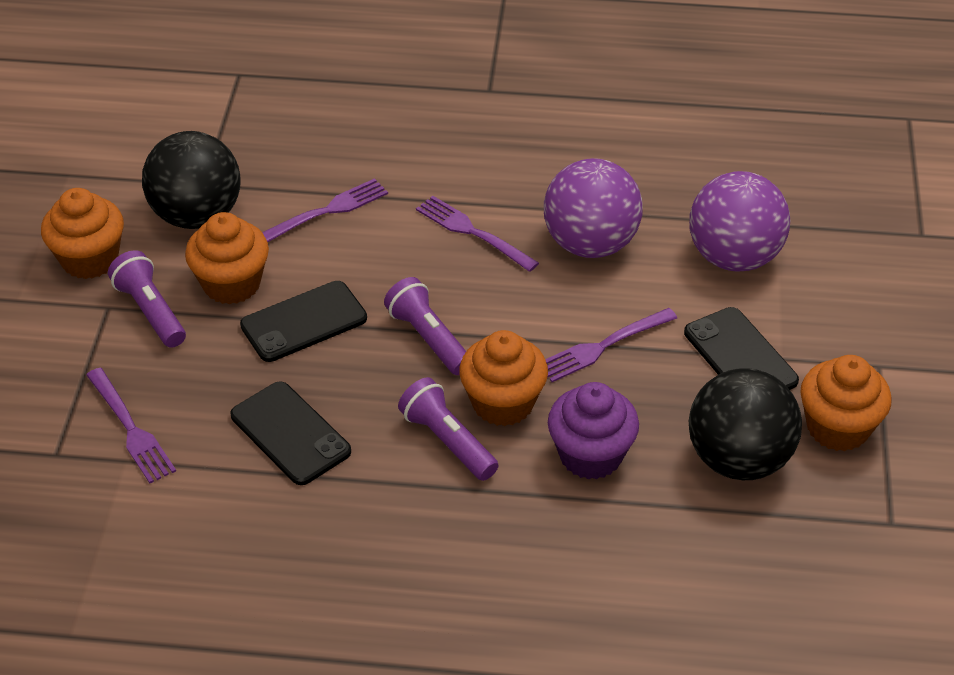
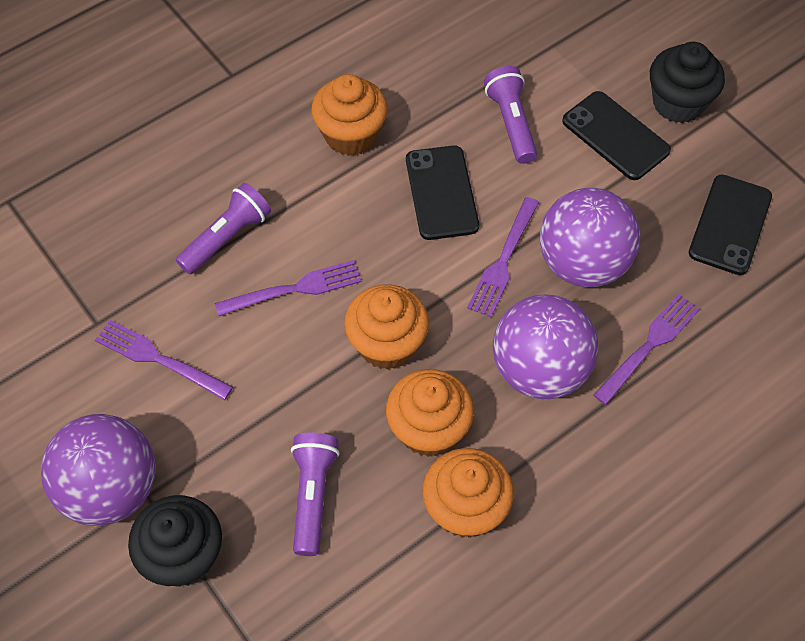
black ball: 2 -> 0
black cupcake: 0 -> 2
purple ball: 2 -> 3
purple cupcake: 1 -> 0

